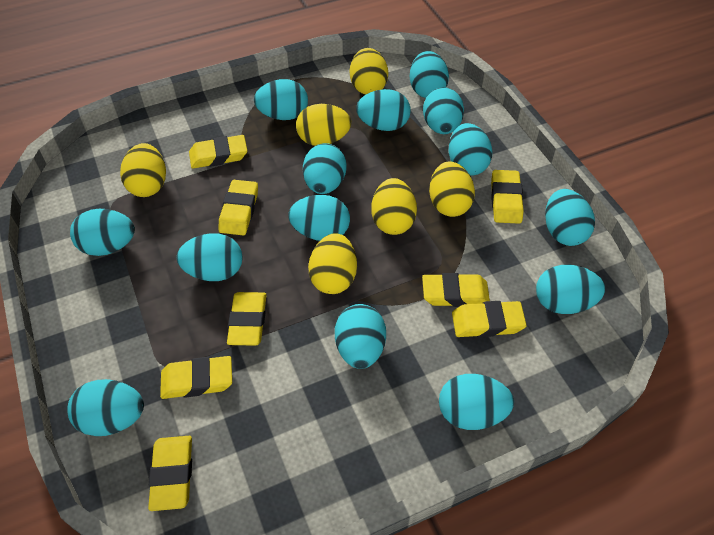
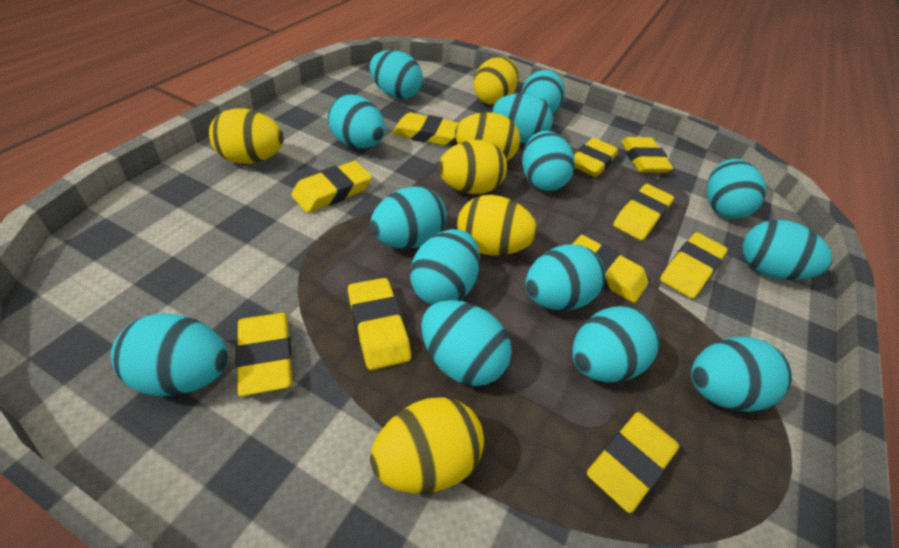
yellow eraser: 8 -> 10

